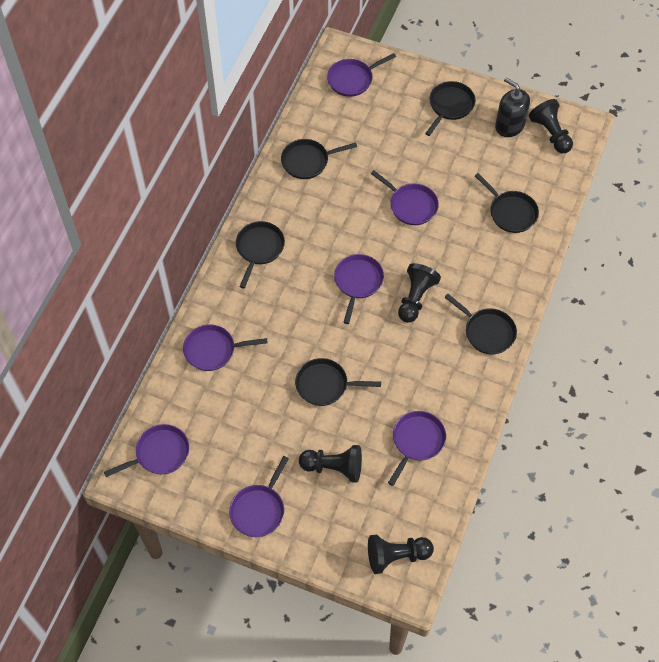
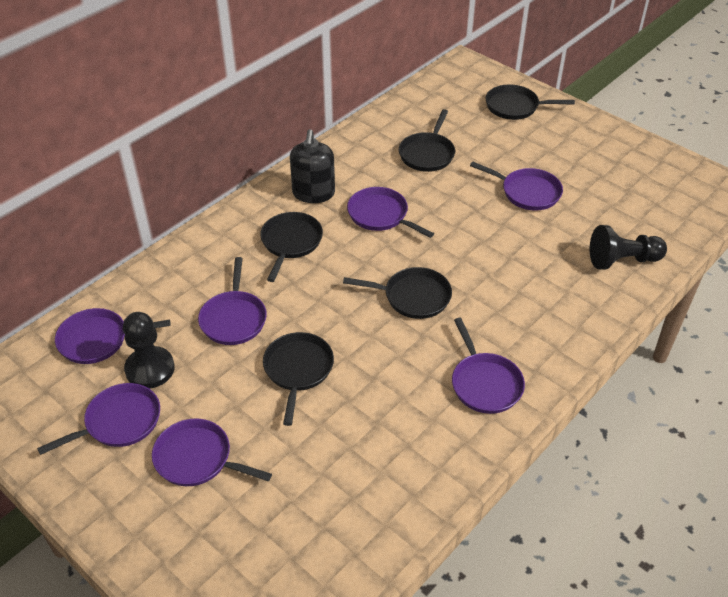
black pan: 6 -> 5
black pawn: 4 -> 2

